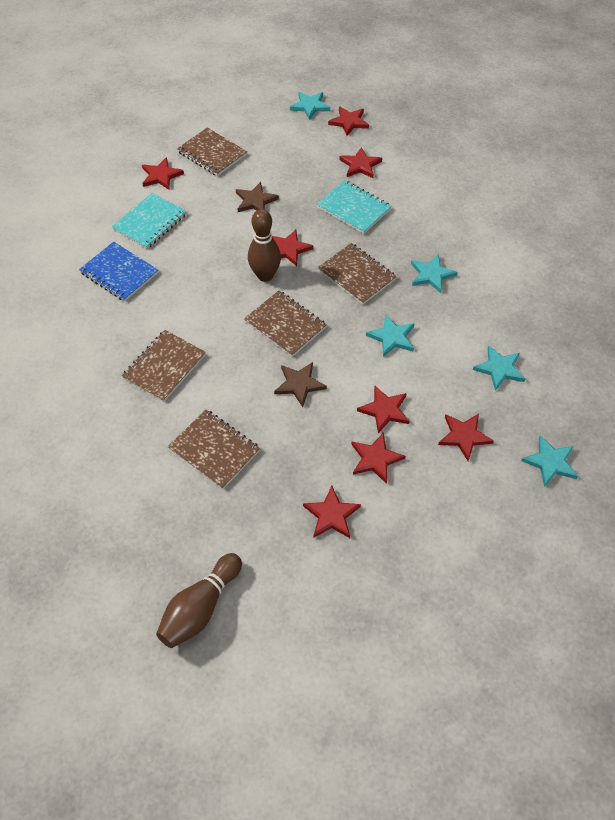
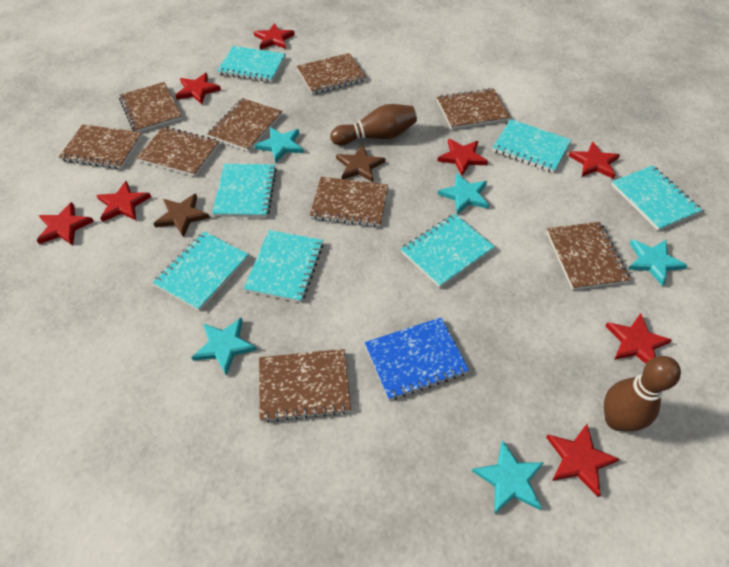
brown notebook: 5 -> 9
turquoise notebook: 2 -> 7

